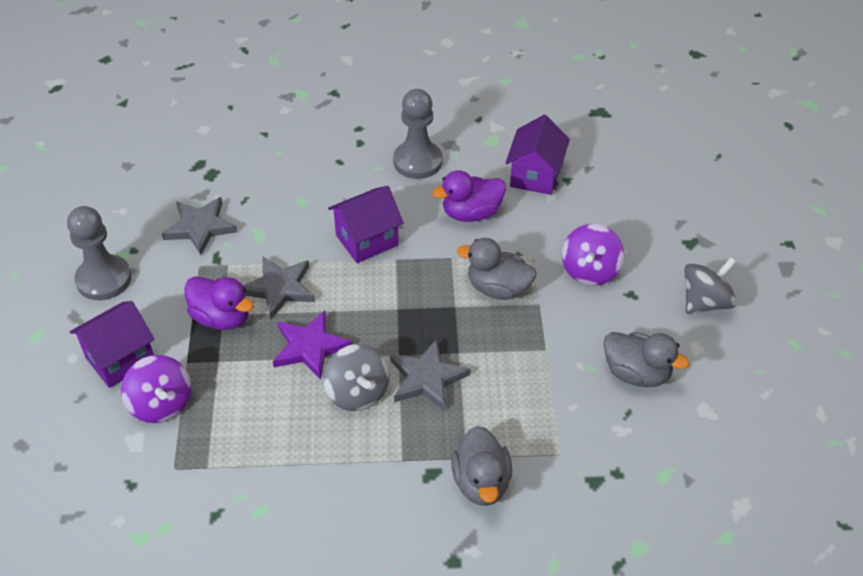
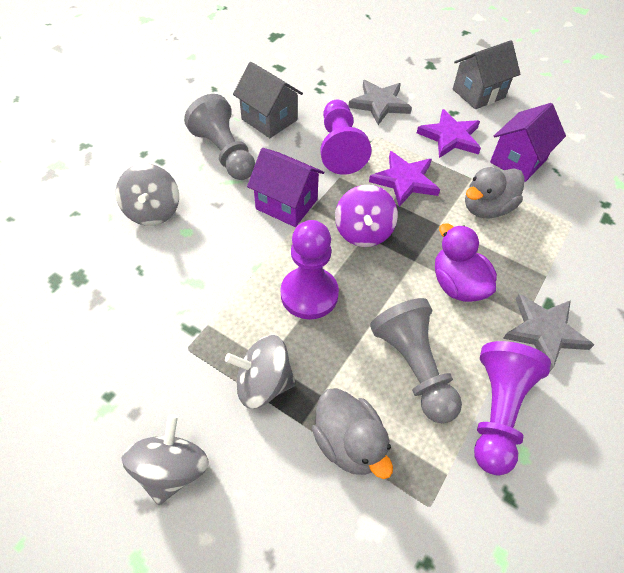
grey duck: 3 -> 2
grey house: 0 -> 2
grey spinning top: 2 -> 3
grey star: 3 -> 2
purple duck: 2 -> 1
purple house: 3 -> 2
purple pawn: 0 -> 3
purple spinning top: 2 -> 1
purple star: 1 -> 2

